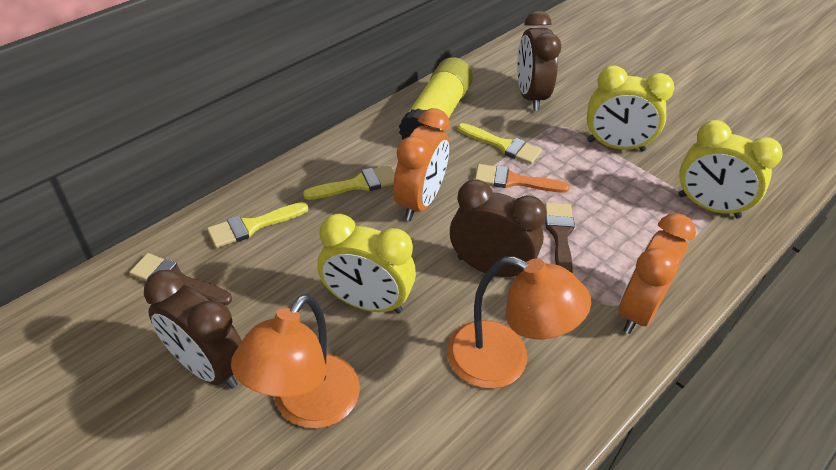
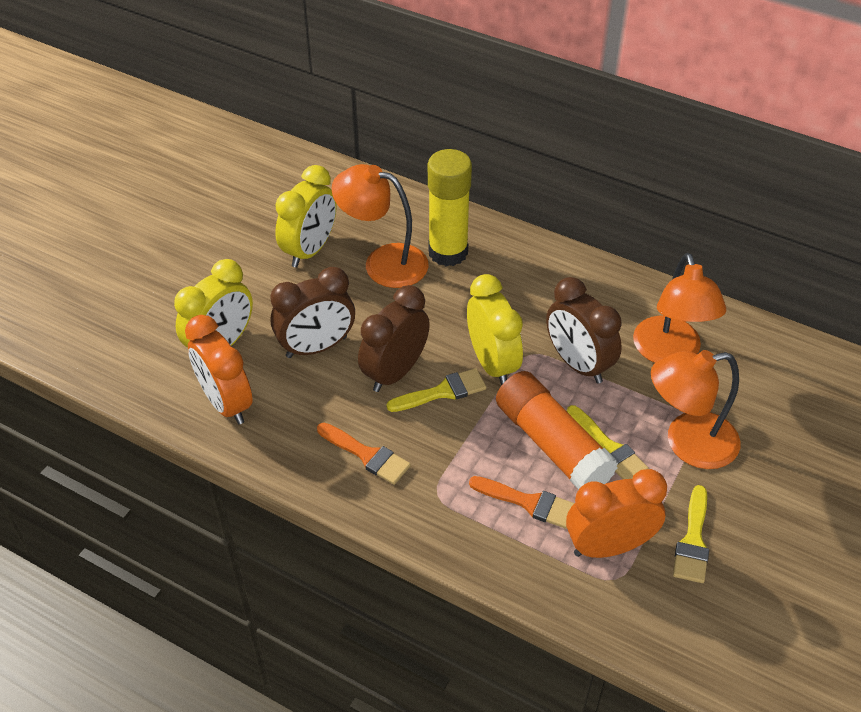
brown brush: 2 -> 0
orange brush: 1 -> 2
orange glue stick: 0 -> 1
orange lamp: 2 -> 3

